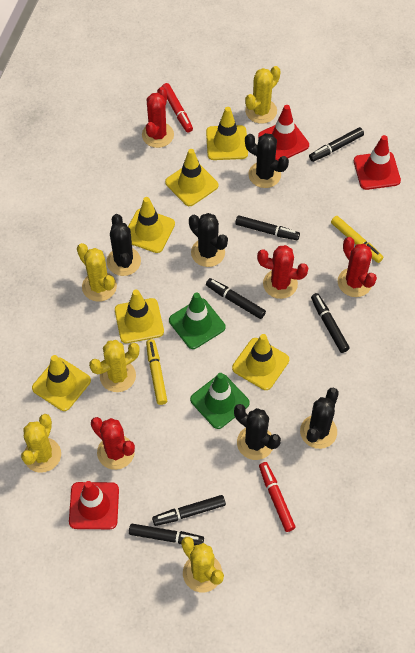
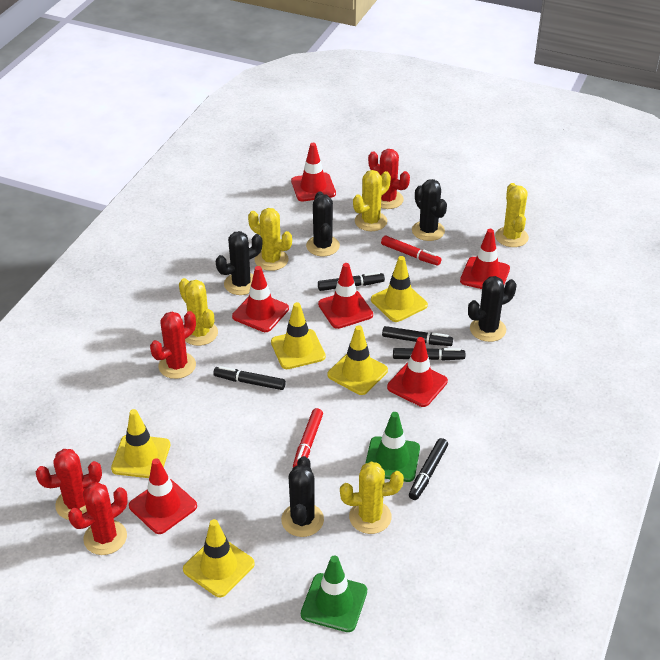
black marker: 6 -> 5
red traffic cone: 3 -> 6
yellow marker: 2 -> 0
yellow traffic cone: 6 -> 5

